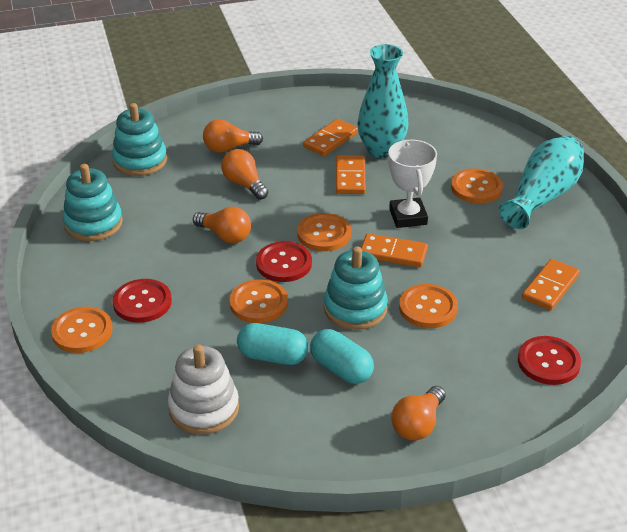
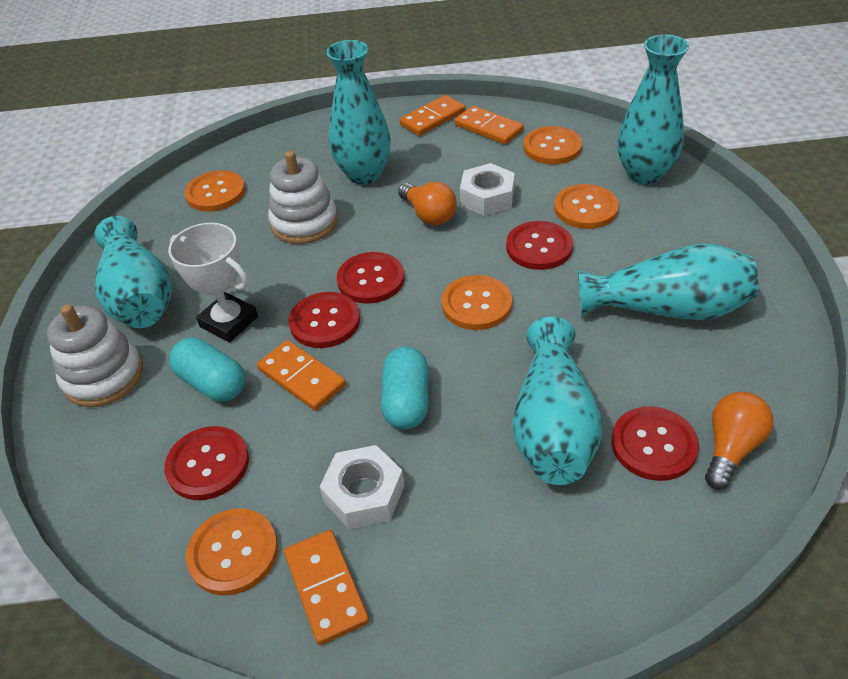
orange light bulb: 4 -> 2
red button: 3 -> 5
turquoise stacking toy: 3 -> 0
turquoise vase: 2 -> 5
white nut: 0 -> 2
white stacking toy: 1 -> 2

